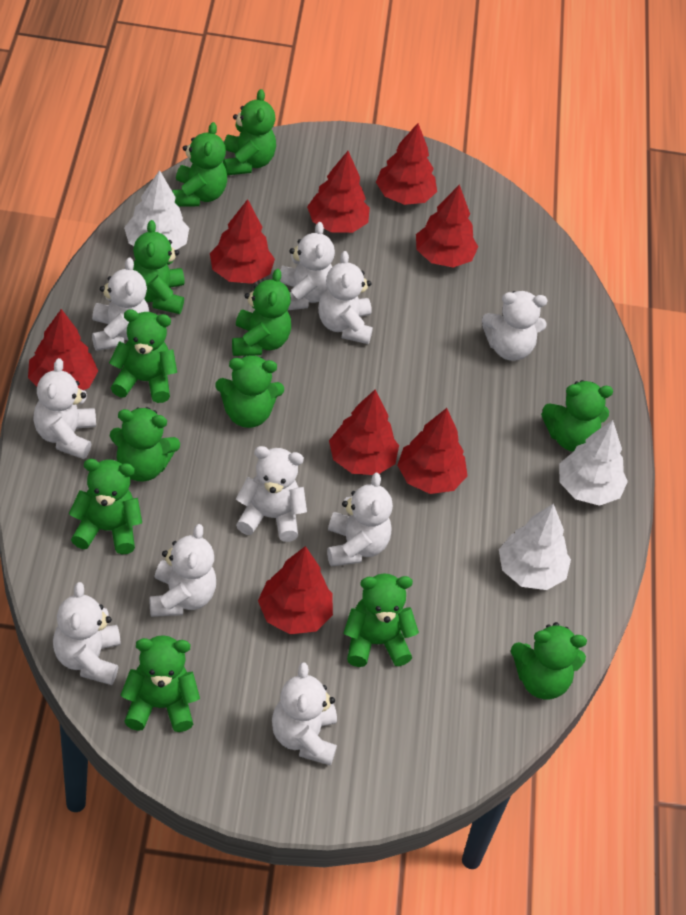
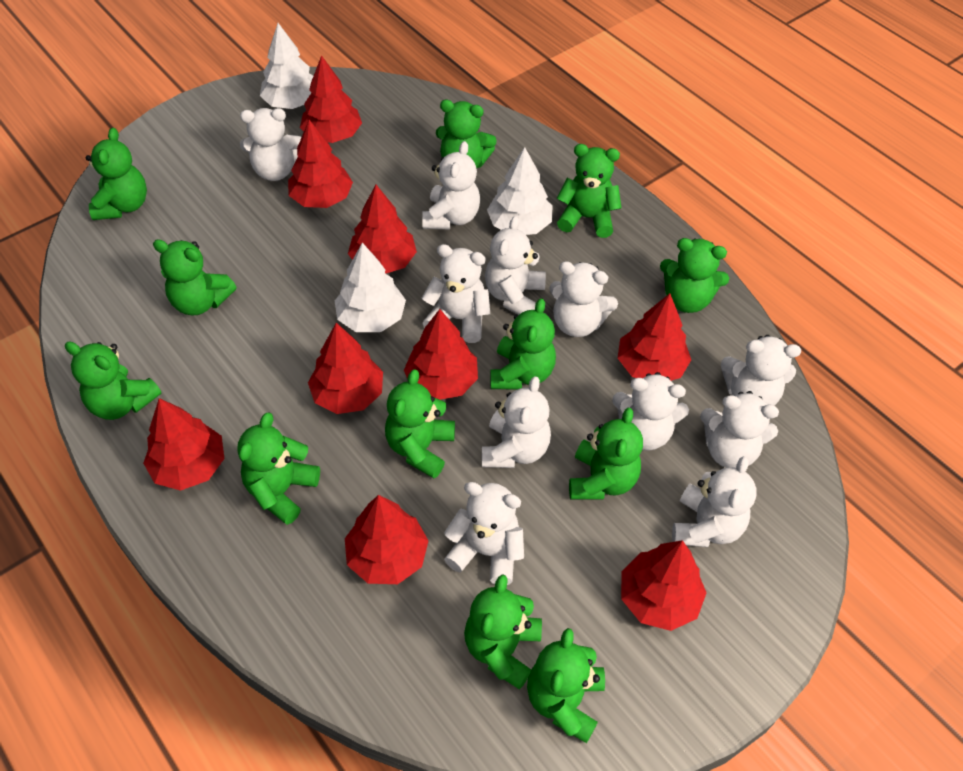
red tree: 8 -> 9
white teddy bear: 10 -> 11

